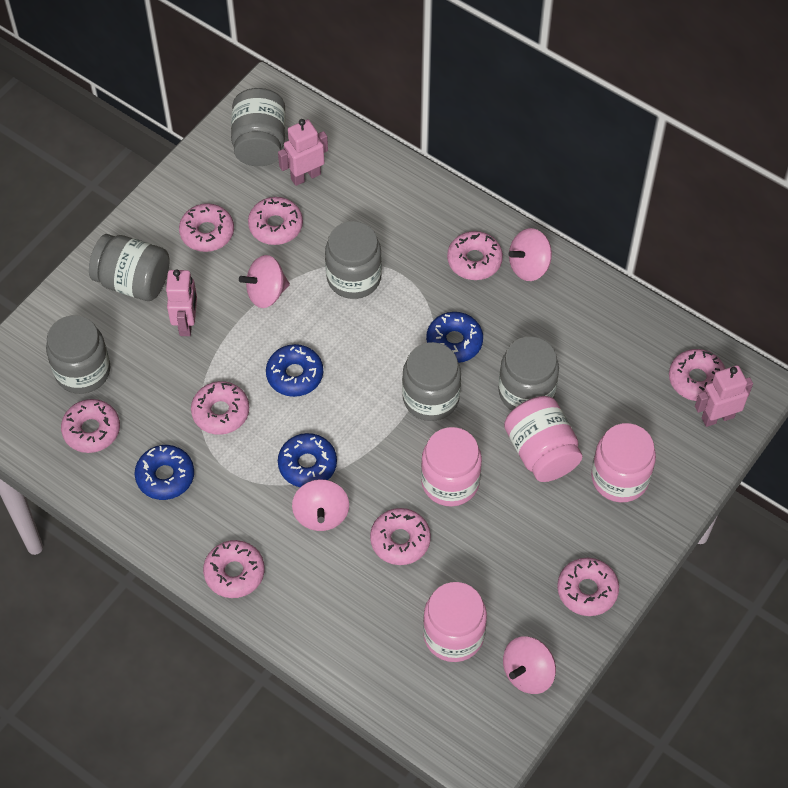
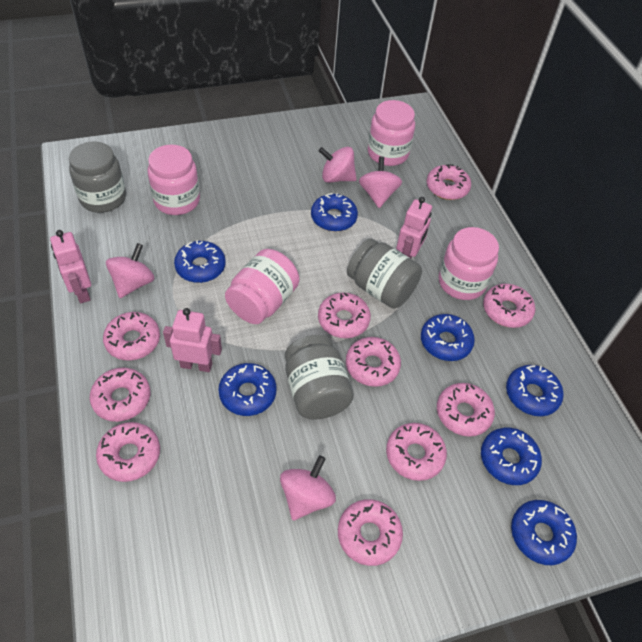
blue donut: 4 -> 7
grey jar: 6 -> 3
pink donut: 9 -> 10

